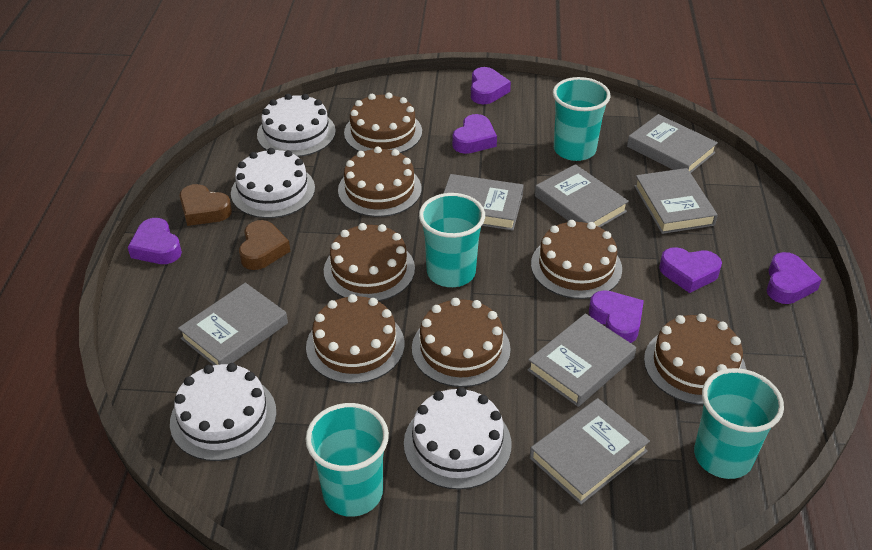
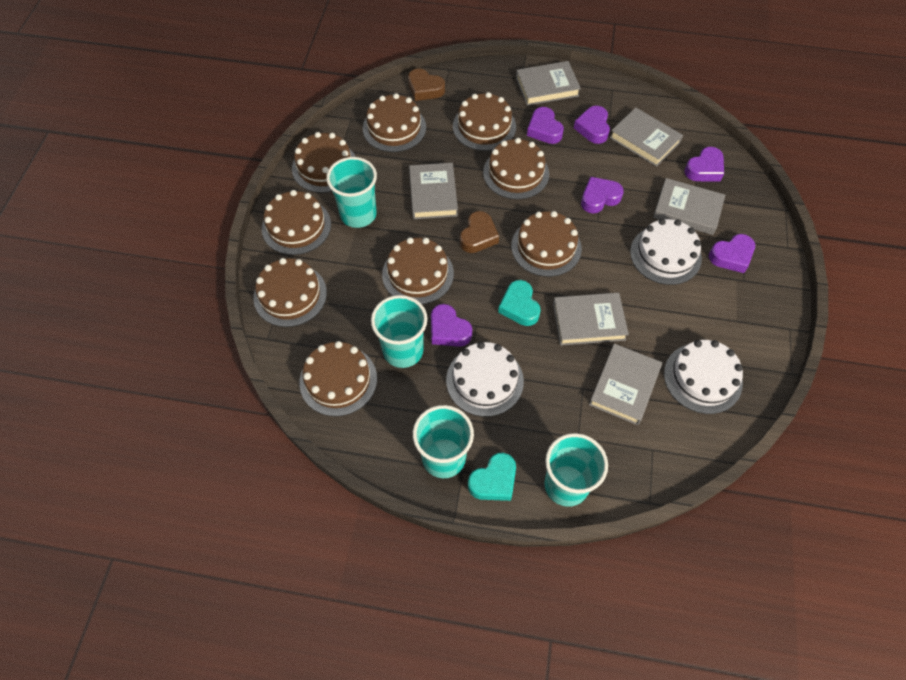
brown cake: 7 -> 9
grey book: 7 -> 6
turquoise heart: 0 -> 2
white cake: 4 -> 3

